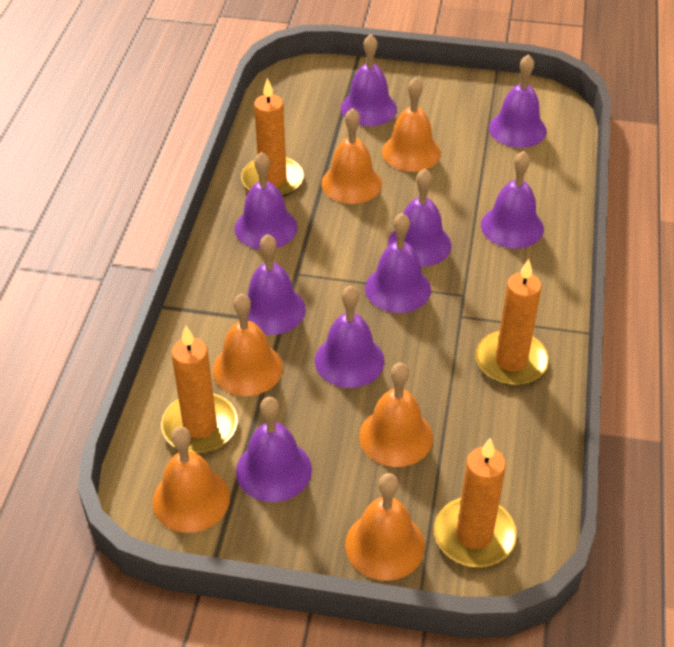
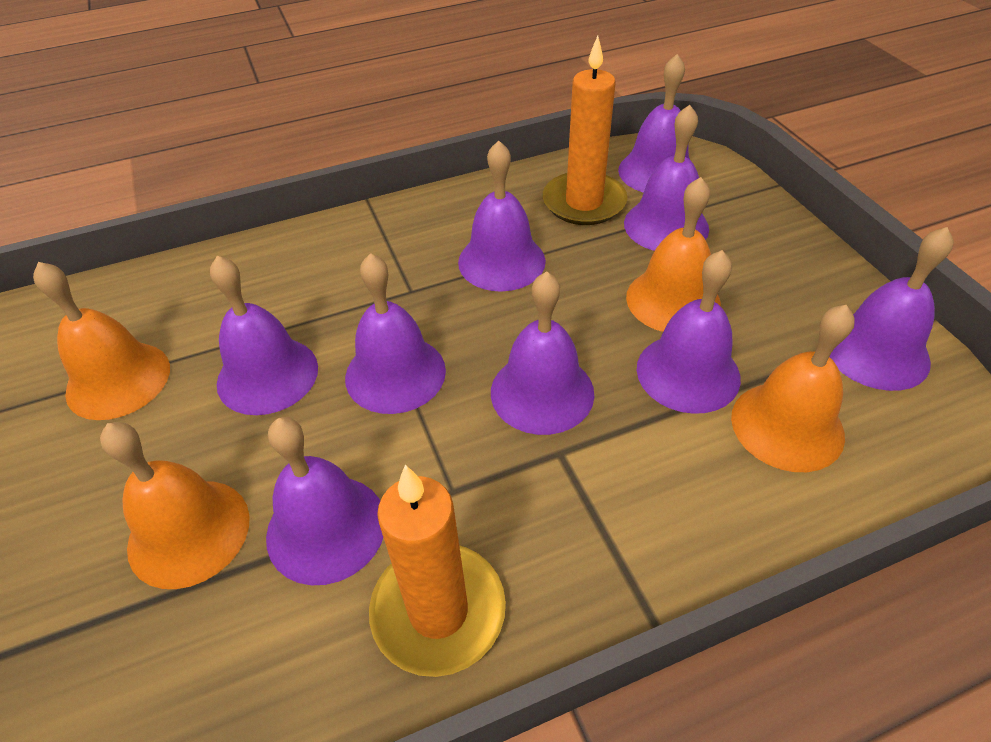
orange bell: 6 -> 4
orange candle: 4 -> 2

